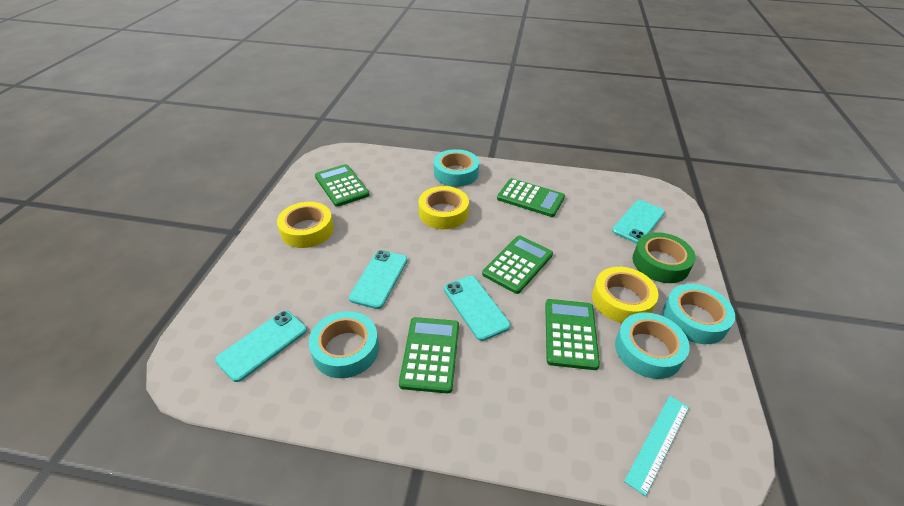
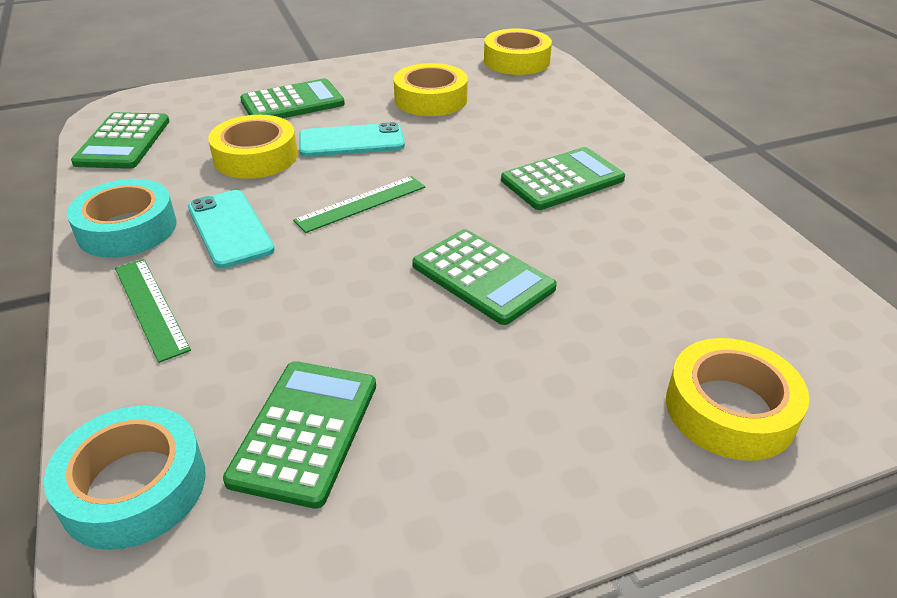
green ruler: 0 -> 2
green tape: 1 -> 0
turquoise phone: 4 -> 2
turquoise ruler: 1 -> 0
turquoise tape: 4 -> 2
yellow tape: 3 -> 4

